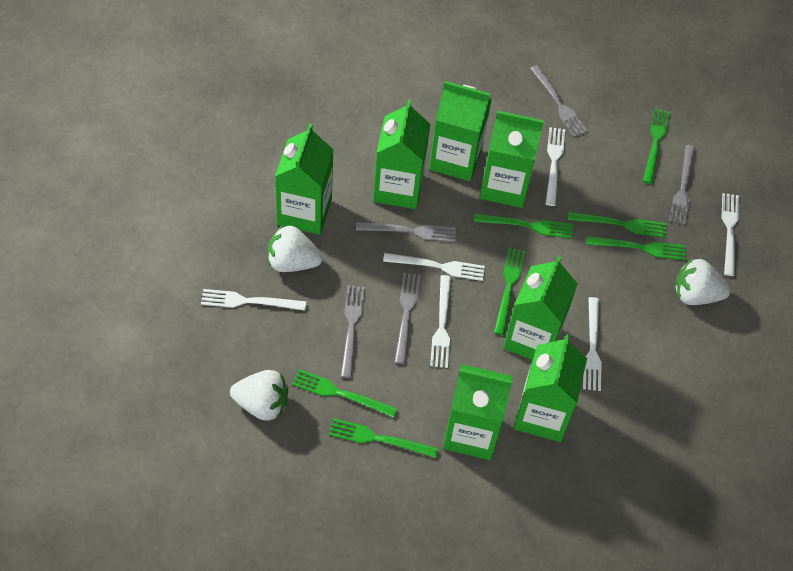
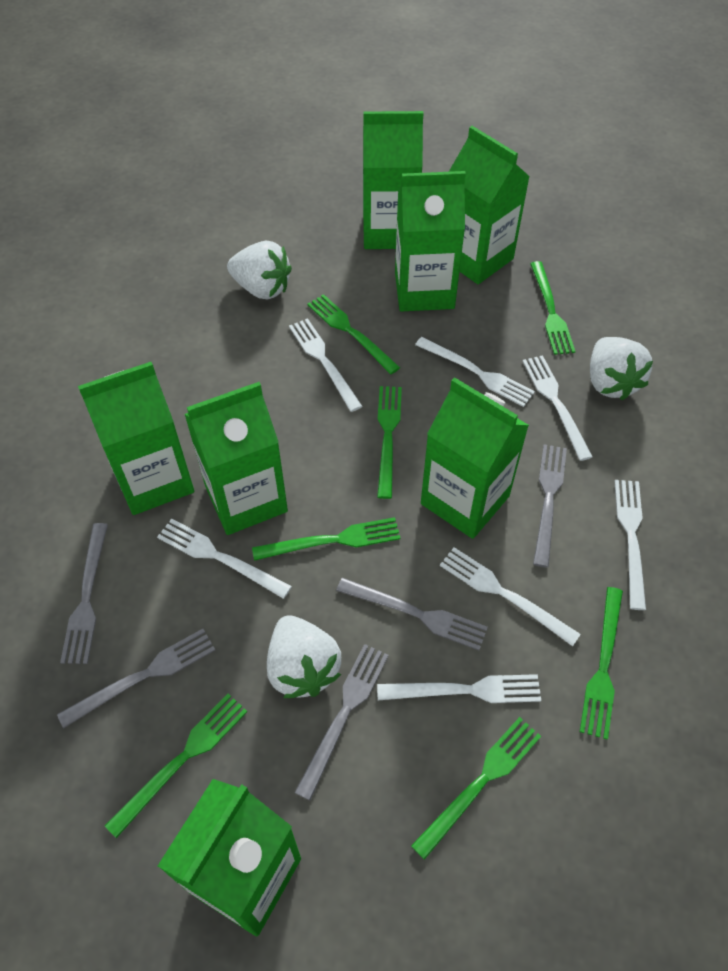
white fork: 6 -> 7

